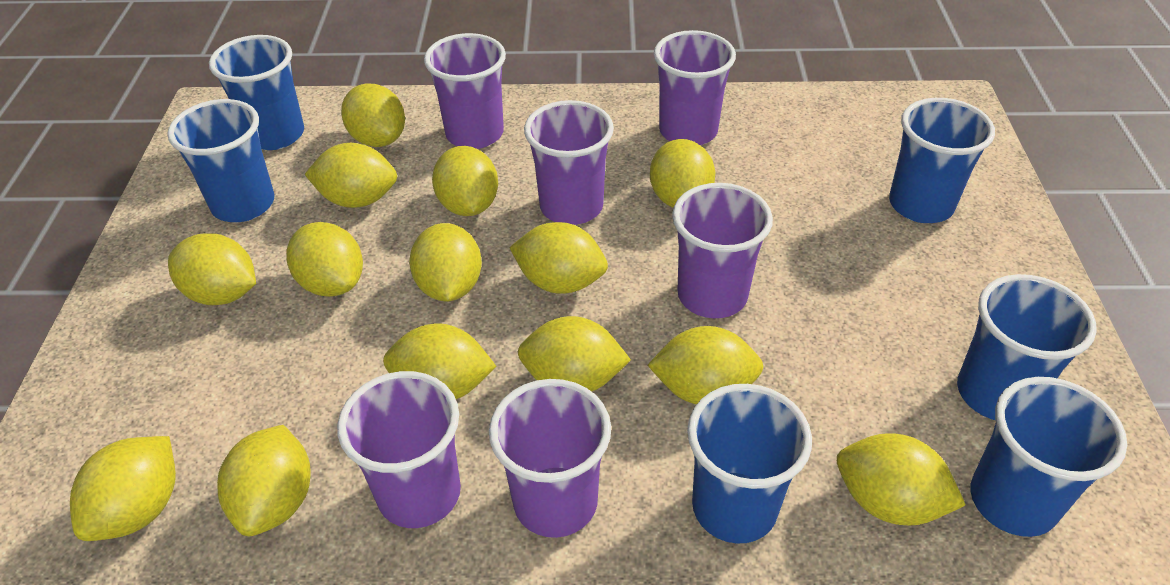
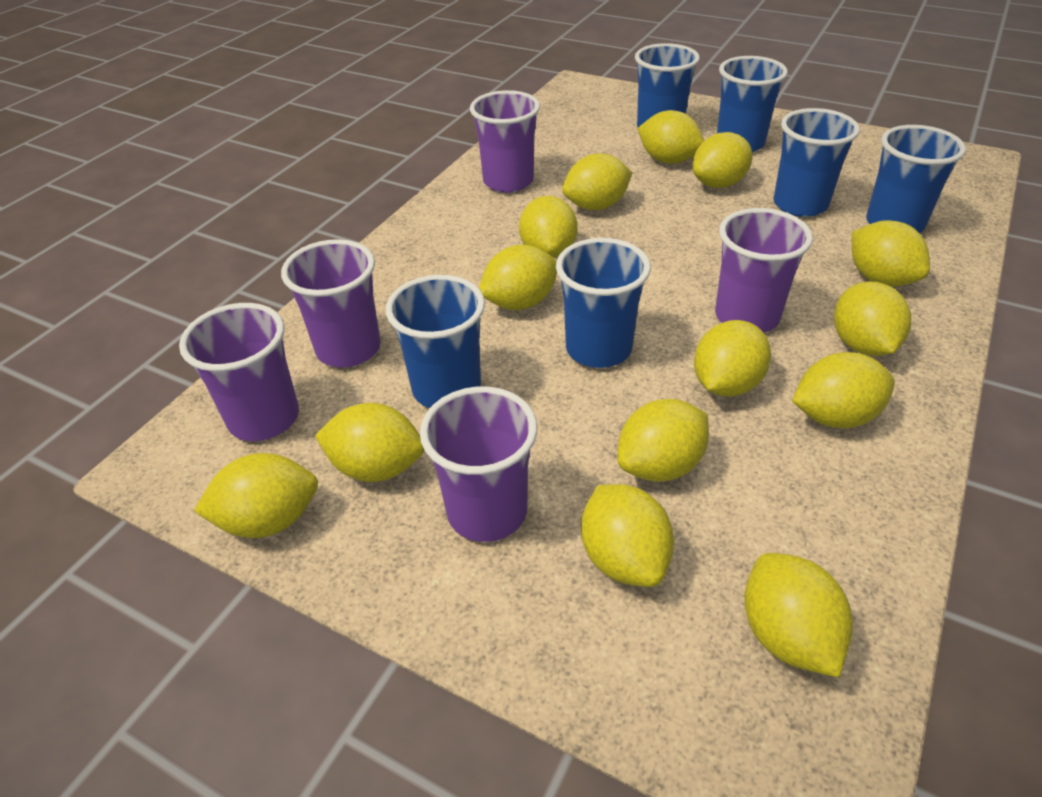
purple cup: 6 -> 5

